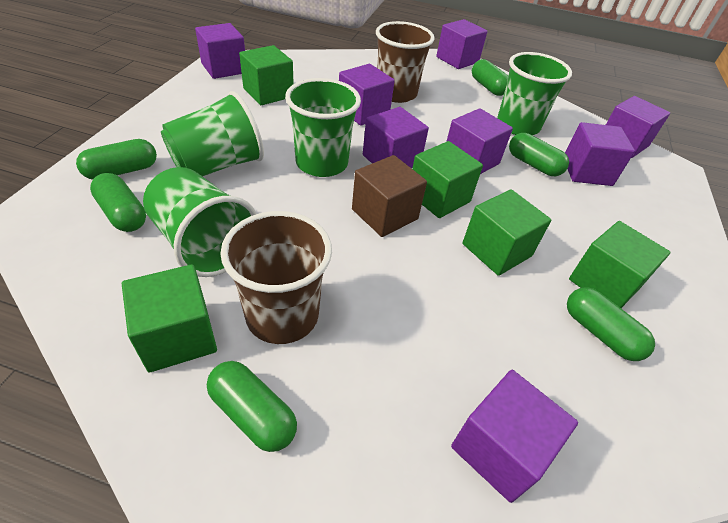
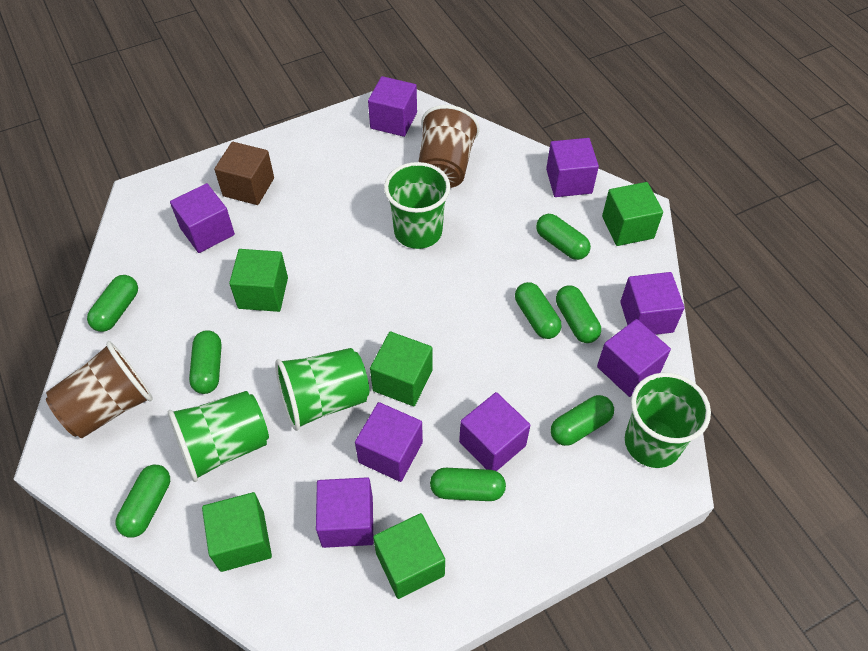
green capsule: 6 -> 8

